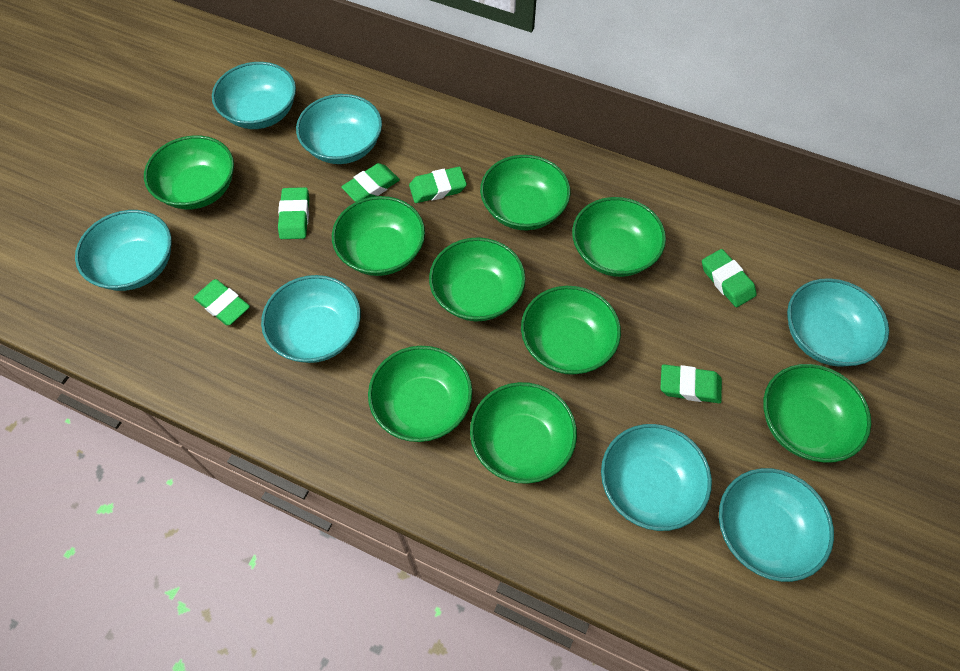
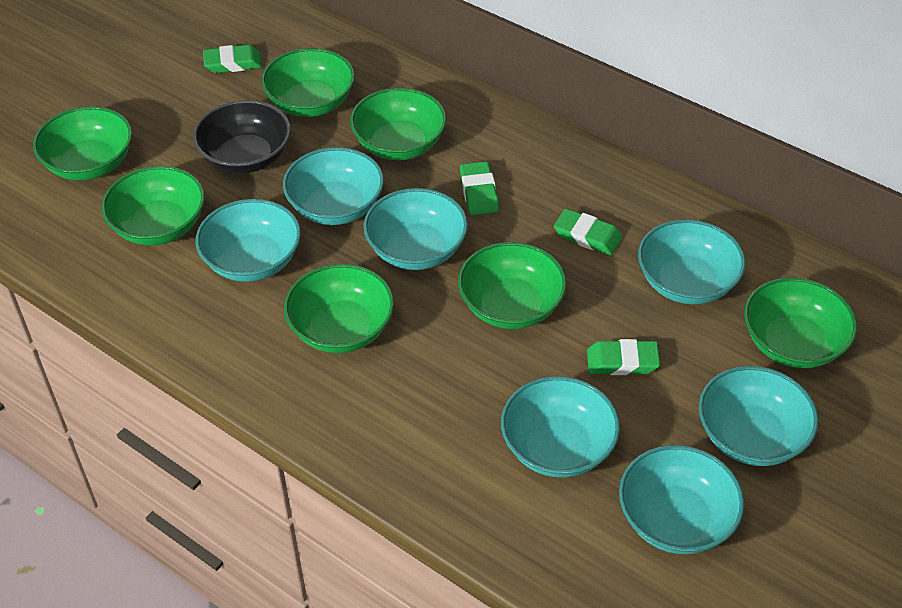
black bowl: 0 -> 1
green bowl: 9 -> 7
green eraser: 6 -> 4

